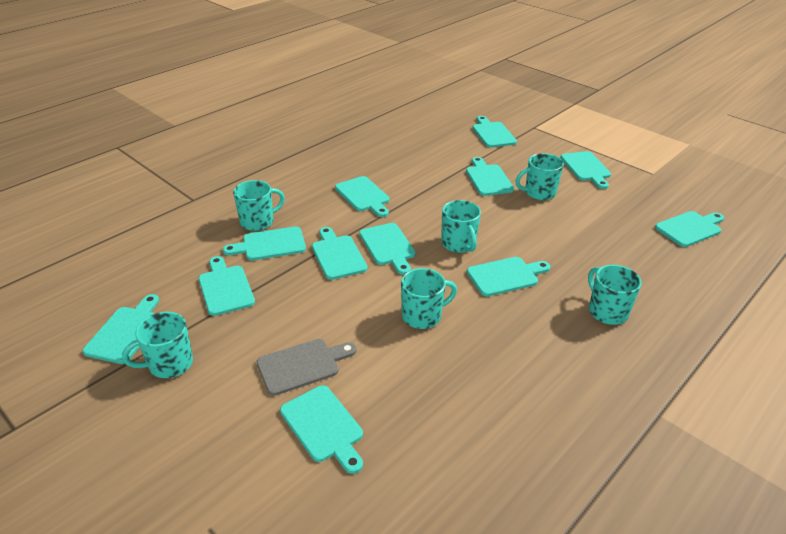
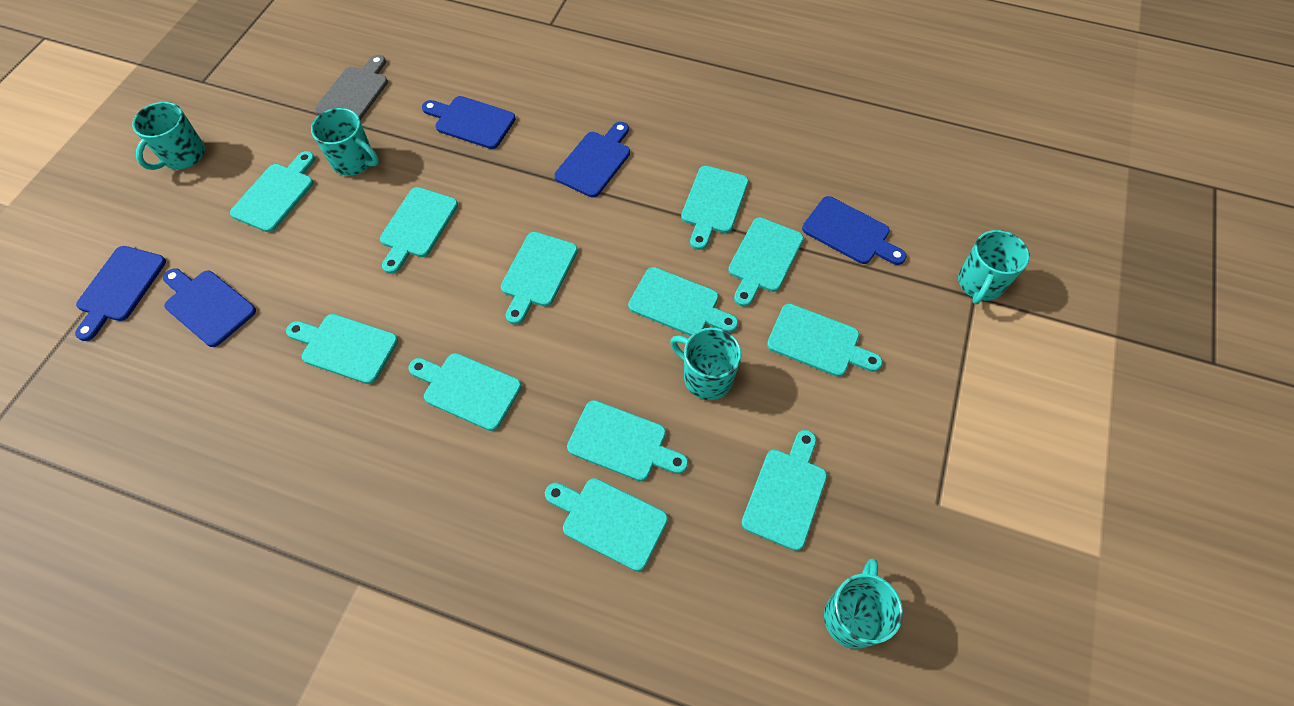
blue cutting board: 0 -> 5
turquoise mug: 6 -> 5

